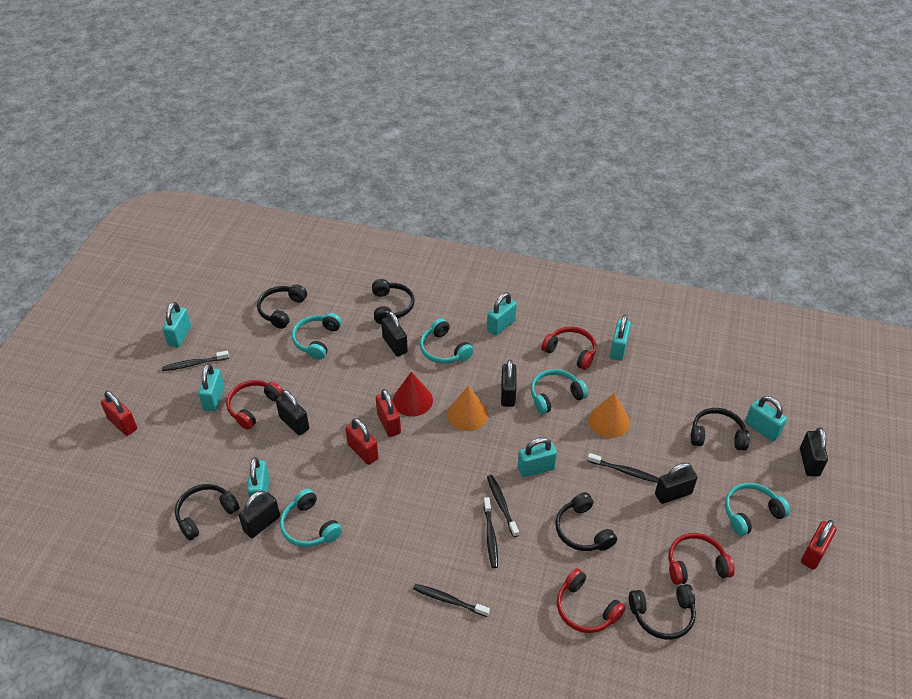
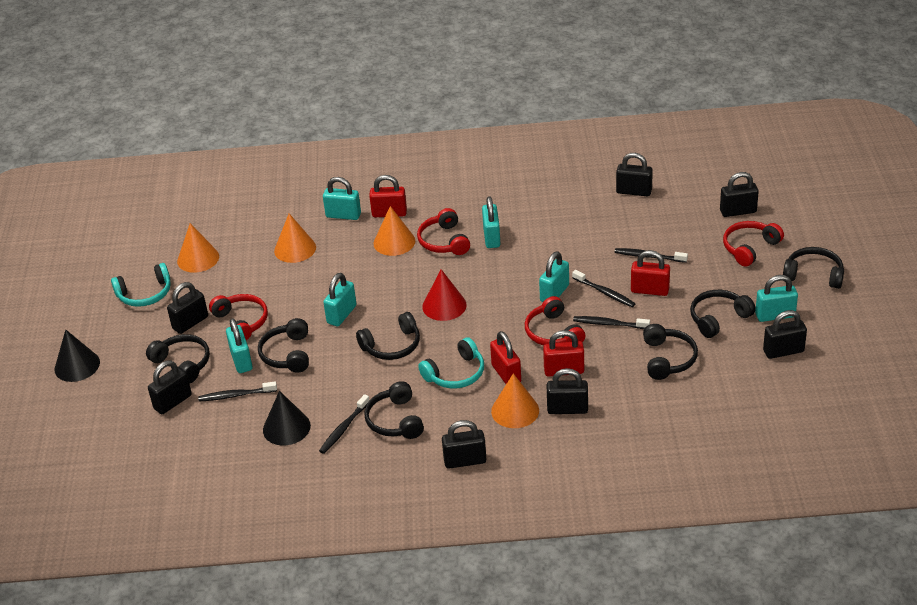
black cone: 0 -> 2
black headphones: 6 -> 7
black padlock: 6 -> 7
orange cone: 2 -> 4
turquoise headphones: 5 -> 2
turquoise padlock: 7 -> 6

